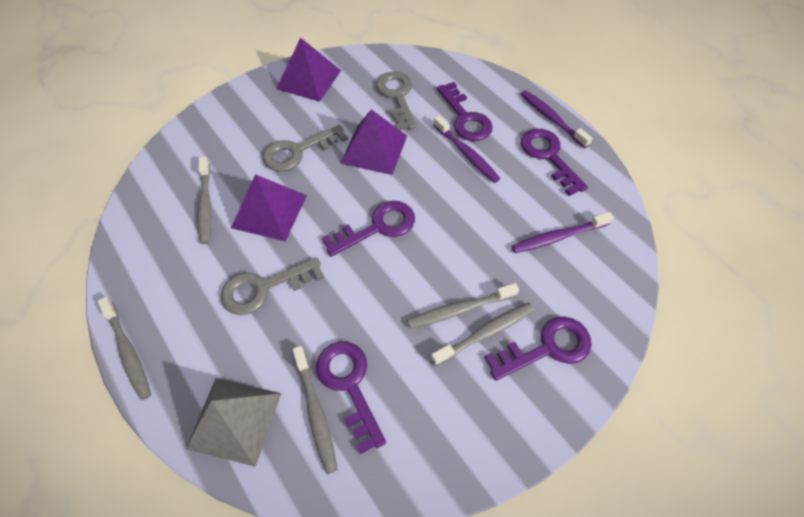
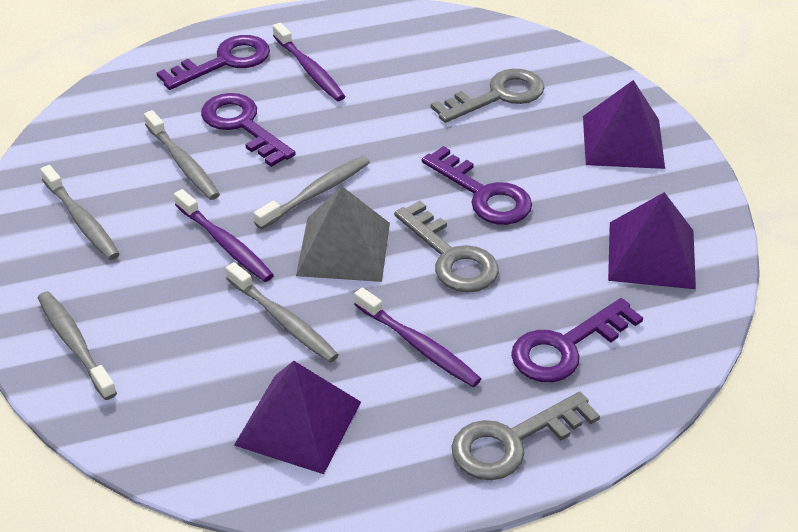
purple key: 5 -> 4

